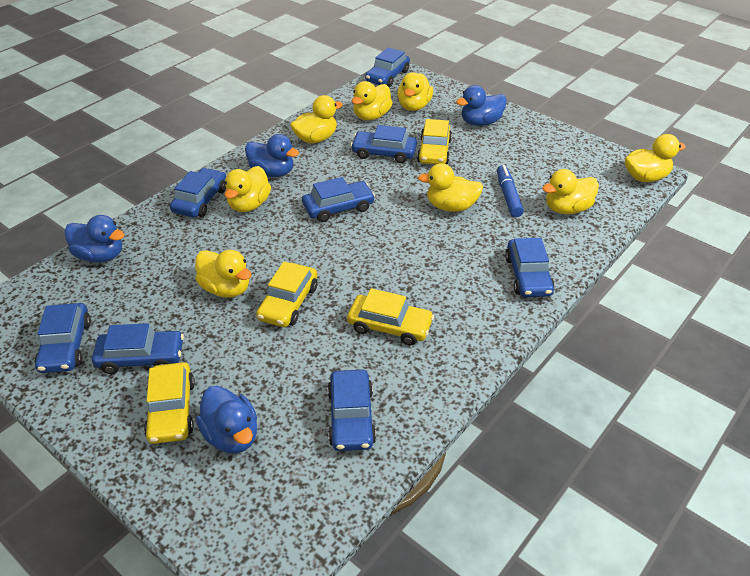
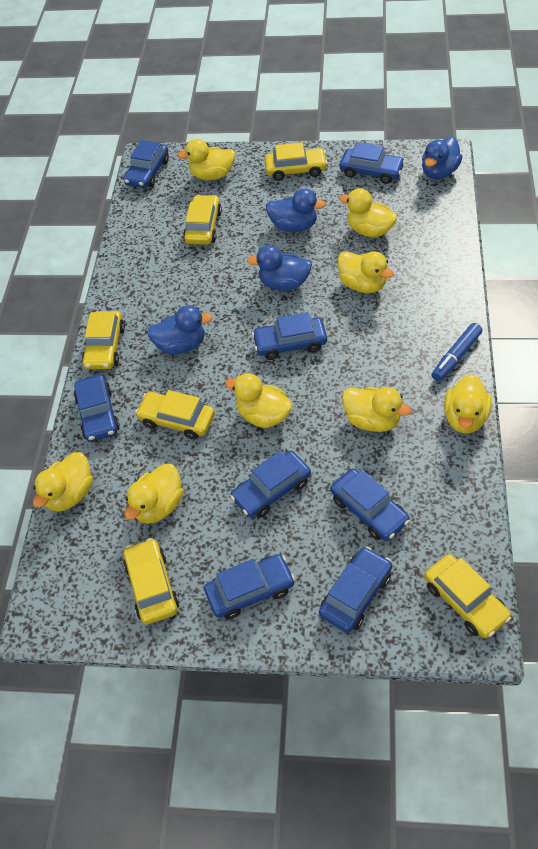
yellow car: 4 -> 6

